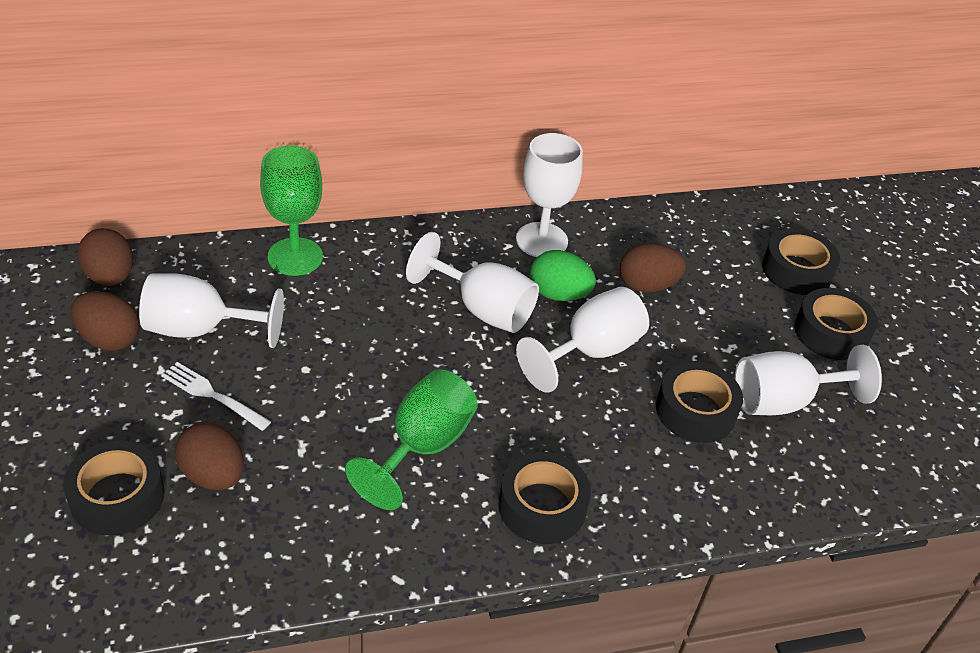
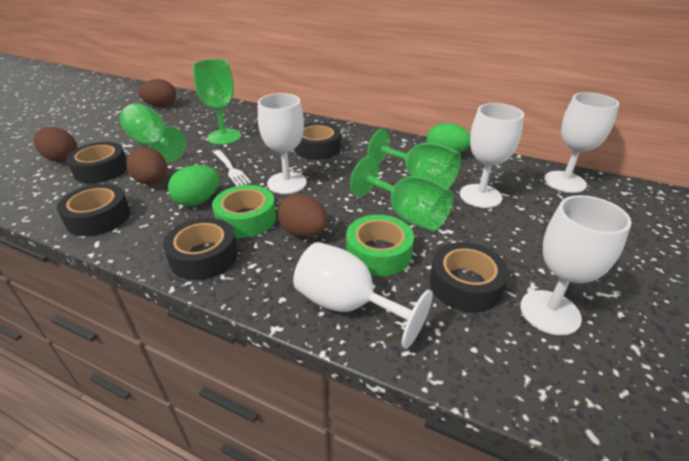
green egg: 1 -> 2
green goblet: 2 -> 4
green tape: 0 -> 2

